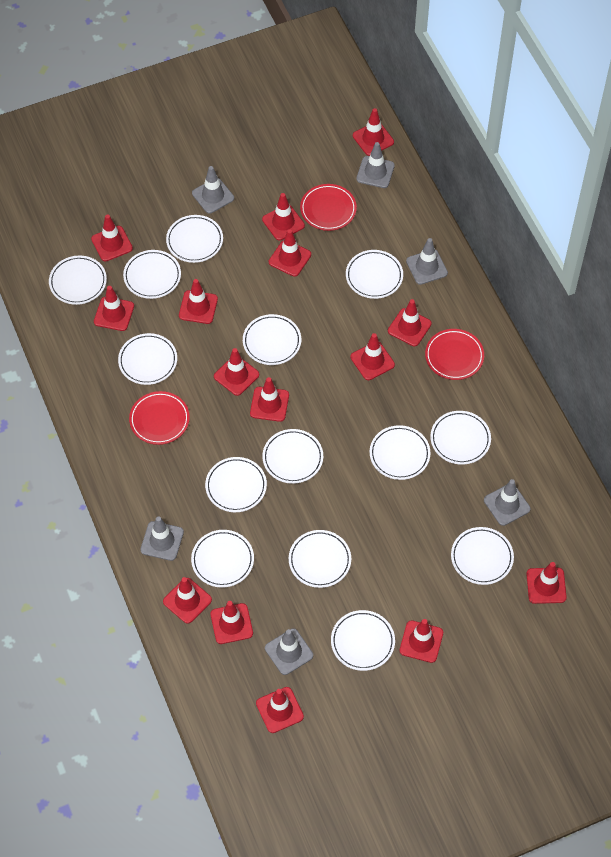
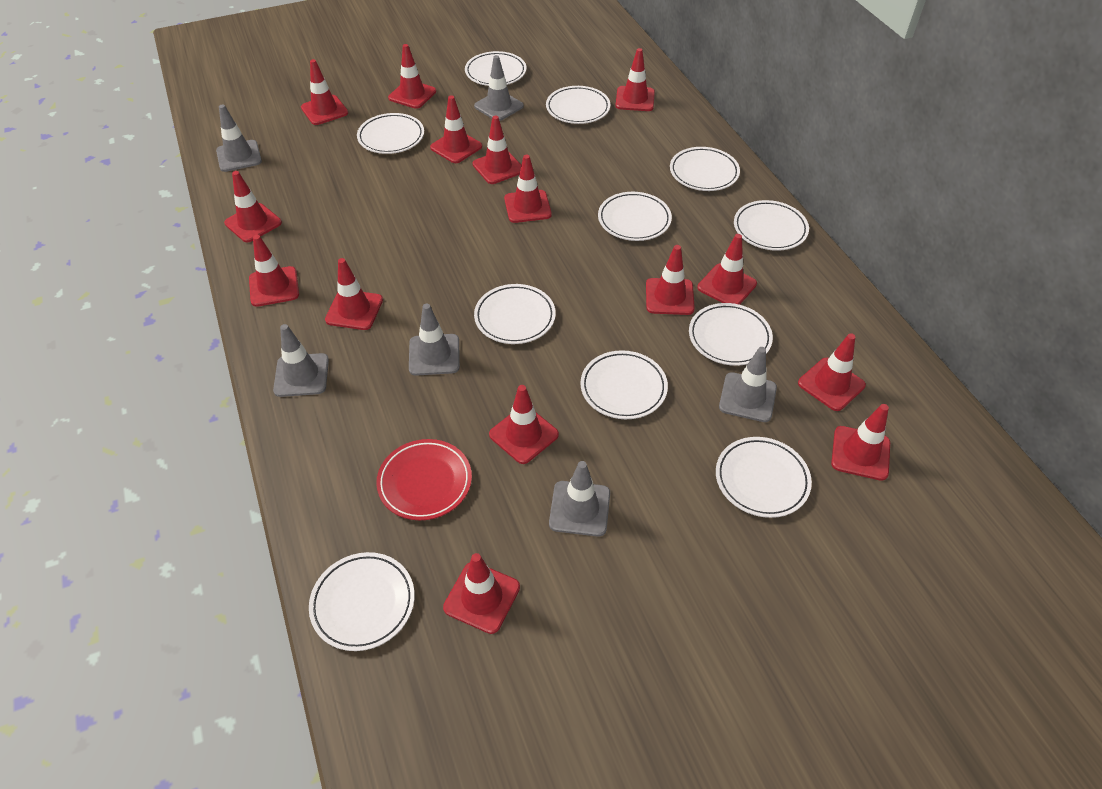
red plate: 3 -> 1
white plate: 14 -> 11

